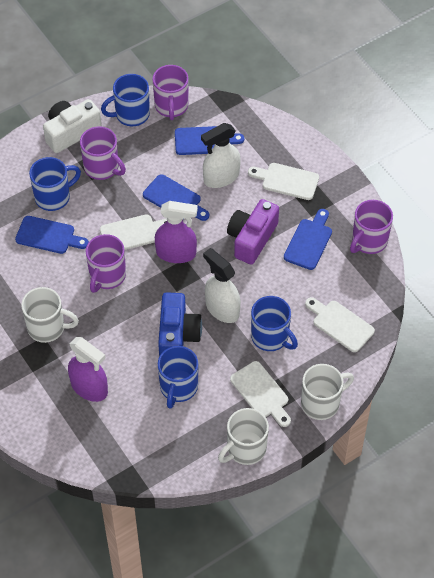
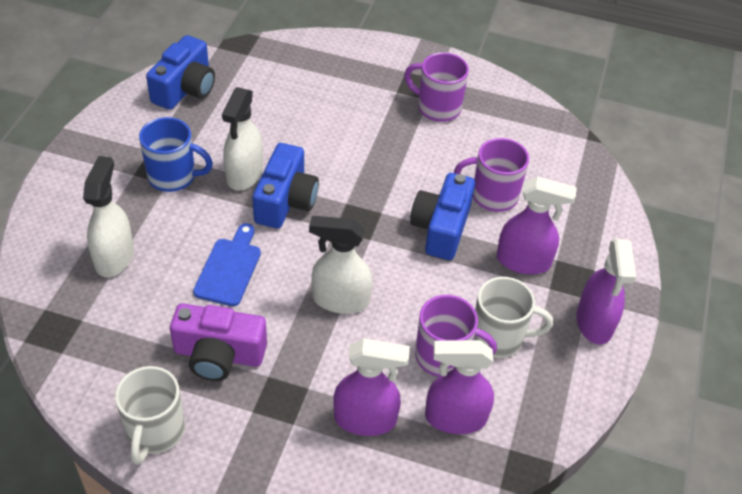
blue camera: 1 -> 3
blue cutting board: 4 -> 1
blue mug: 4 -> 1
purple mug: 4 -> 3
purple spray bottle: 2 -> 4
white camera: 1 -> 0
white cutting board: 4 -> 0
white mug: 3 -> 2
white spray bottle: 2 -> 3

